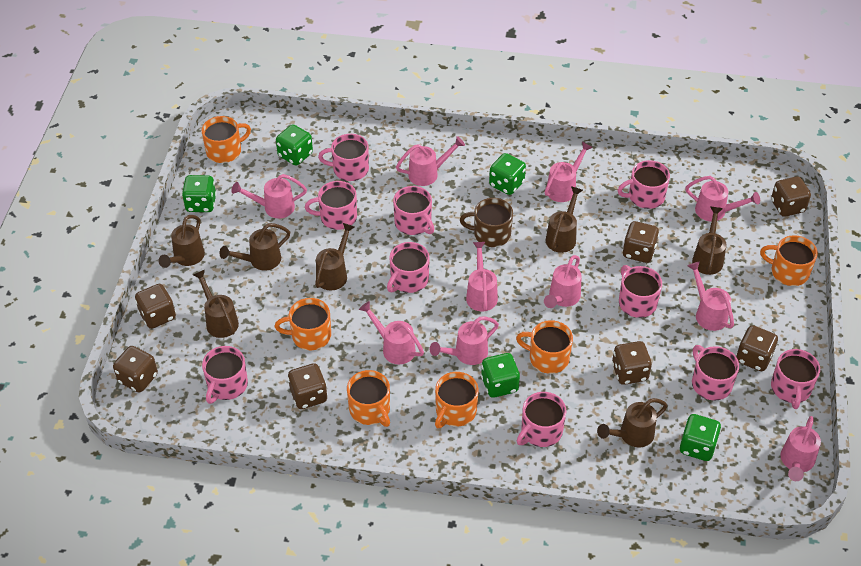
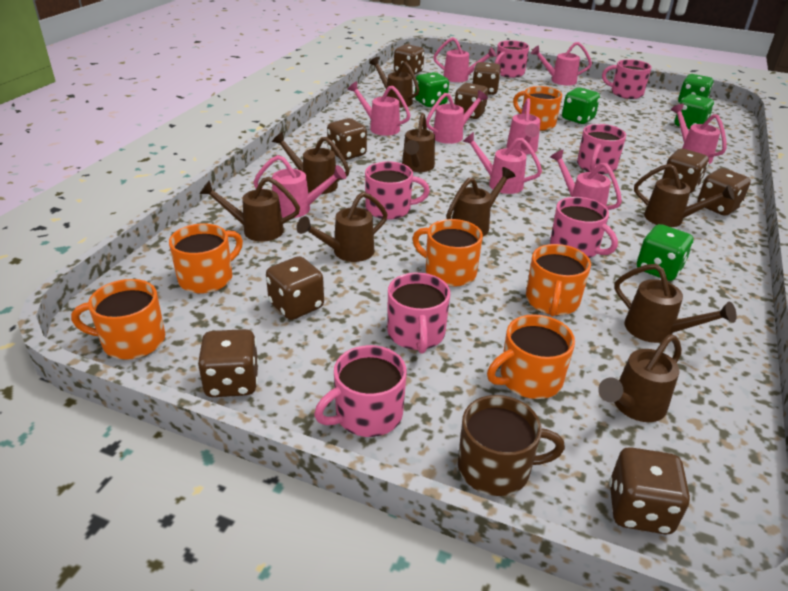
brown dice: 7 -> 9
brown watering can: 7 -> 9
pink mug: 10 -> 7
pink watering can: 10 -> 9

